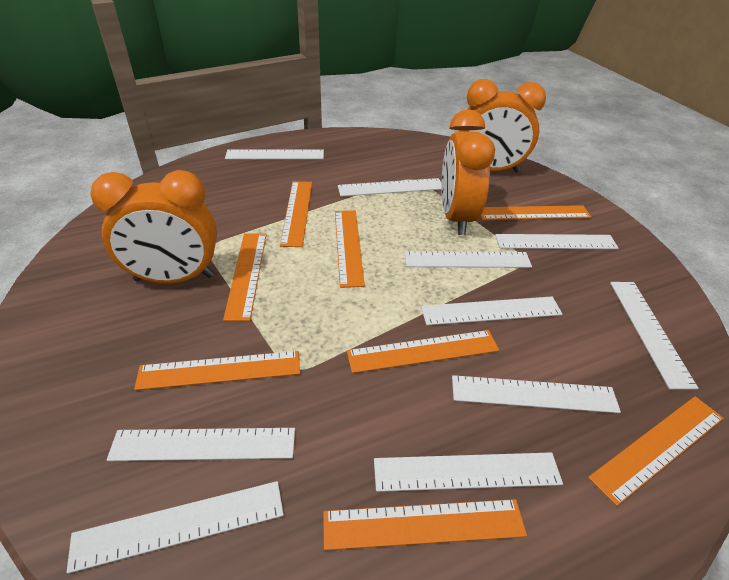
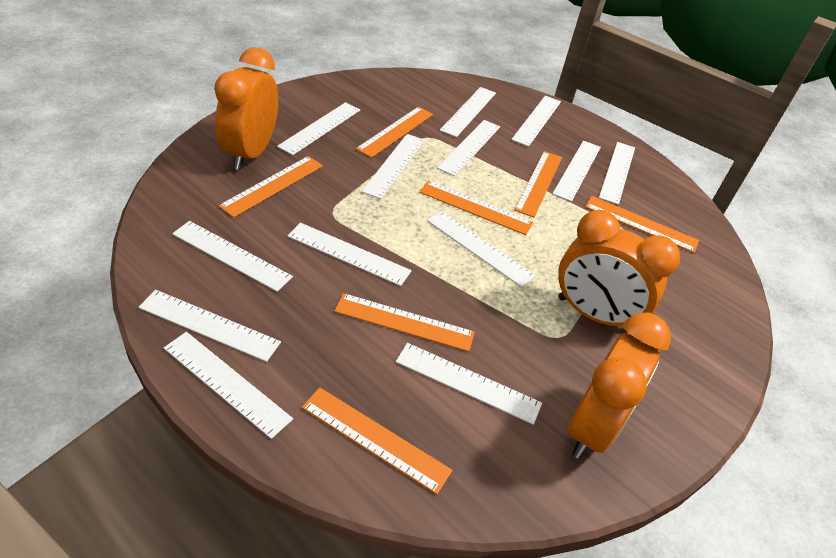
orange ruler: 8 -> 7
white ruler: 10 -> 13

